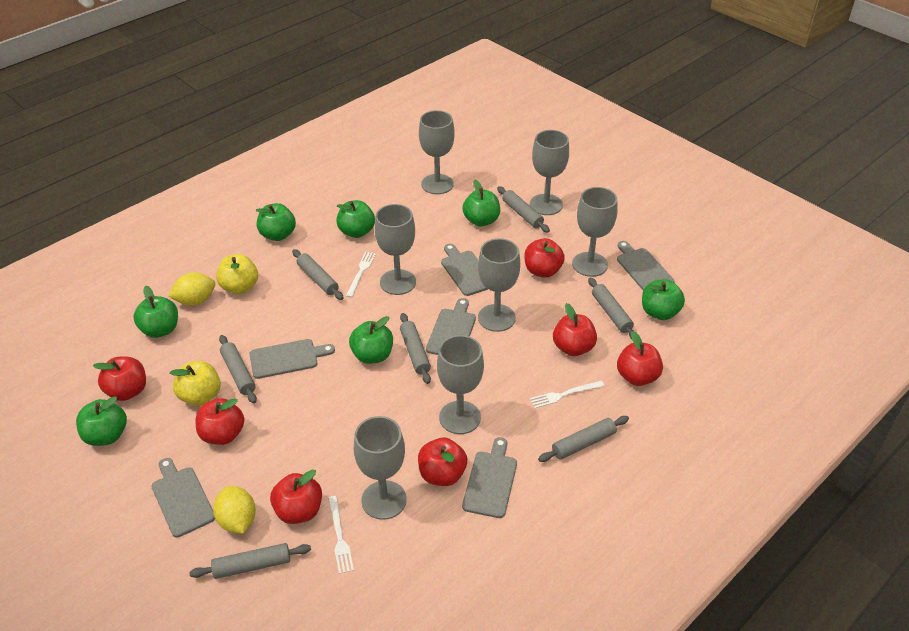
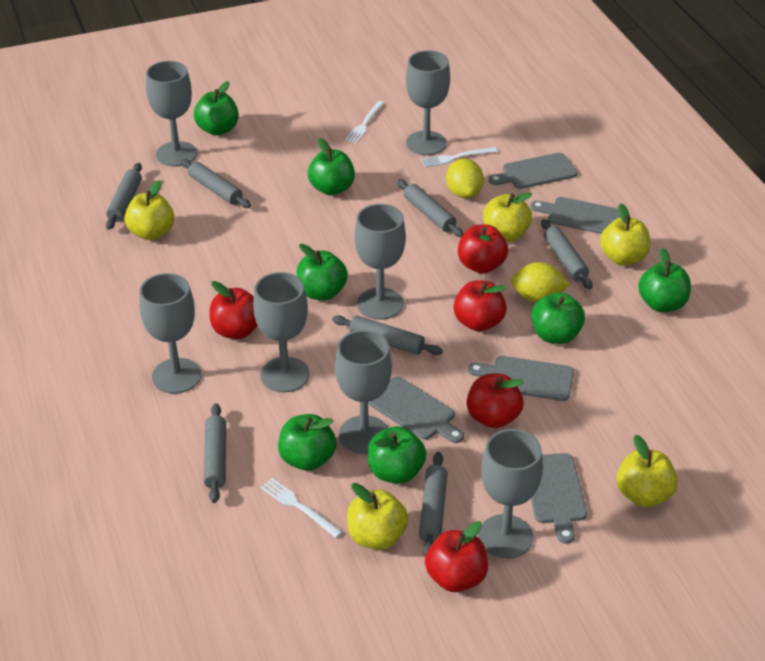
grey cutting board: 6 -> 5
red apple: 7 -> 5
yellow apple: 2 -> 5

